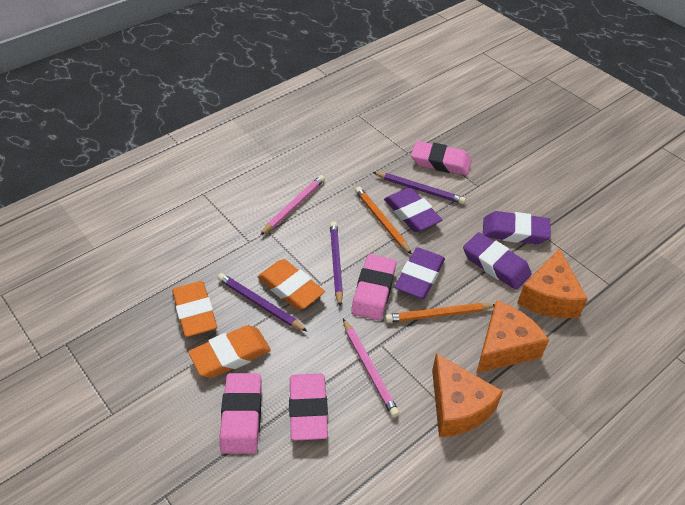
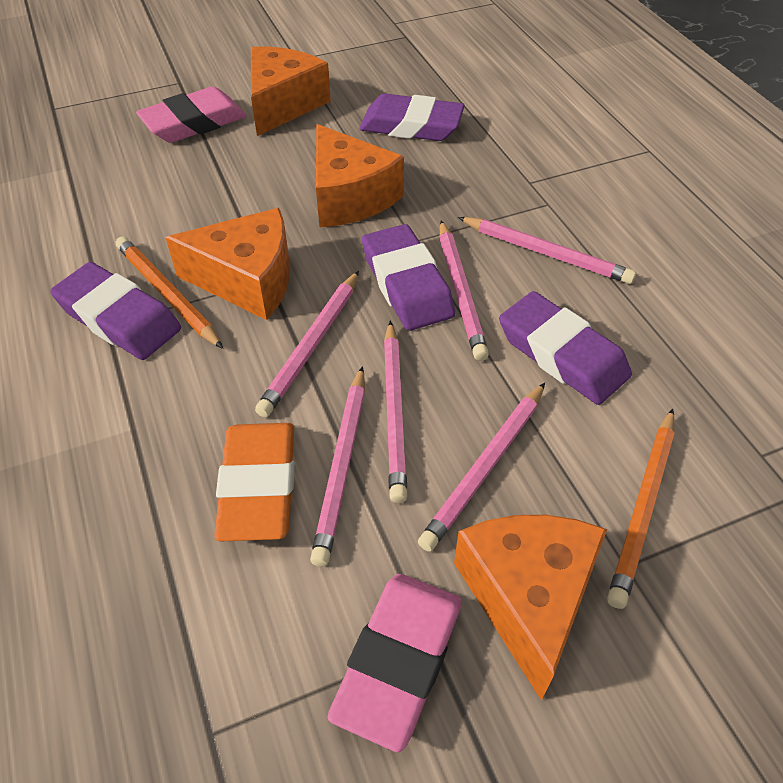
orange cheese: 3 -> 4
orange eraser: 3 -> 1
pink eraser: 4 -> 2
pink pencil: 2 -> 6
purple pencil: 3 -> 0

